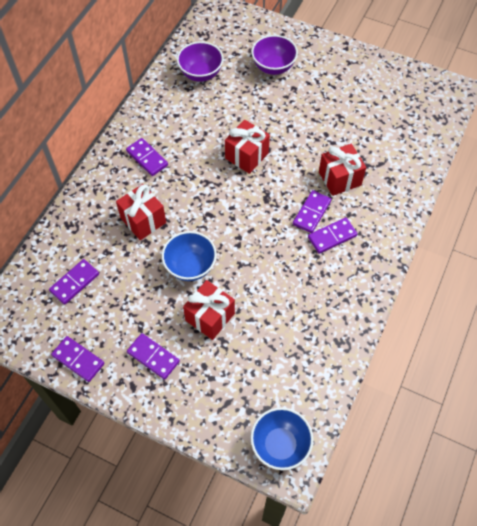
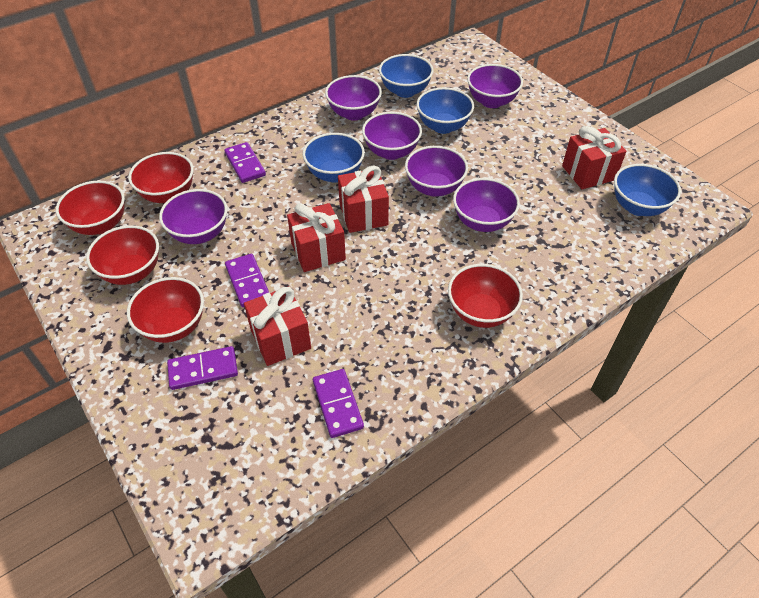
blue bowl: 2 -> 4
purple bowl: 2 -> 6
purple domino: 6 -> 4
red bowl: 0 -> 5

